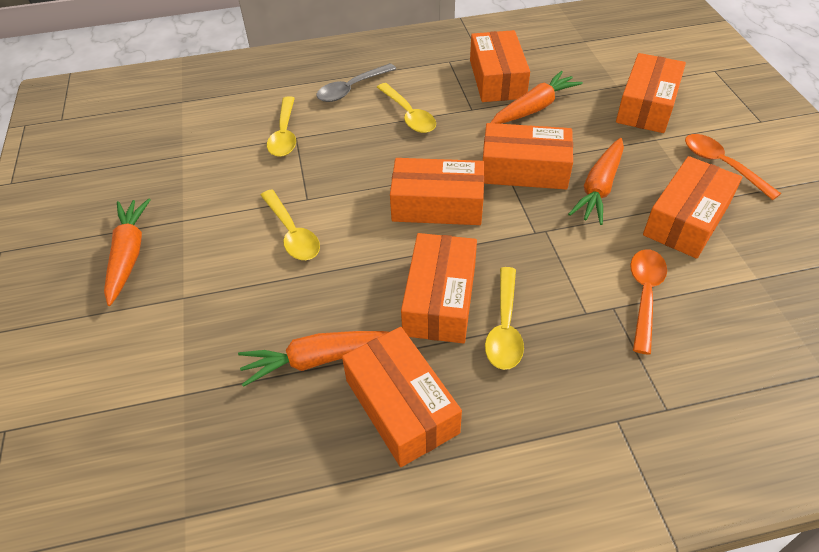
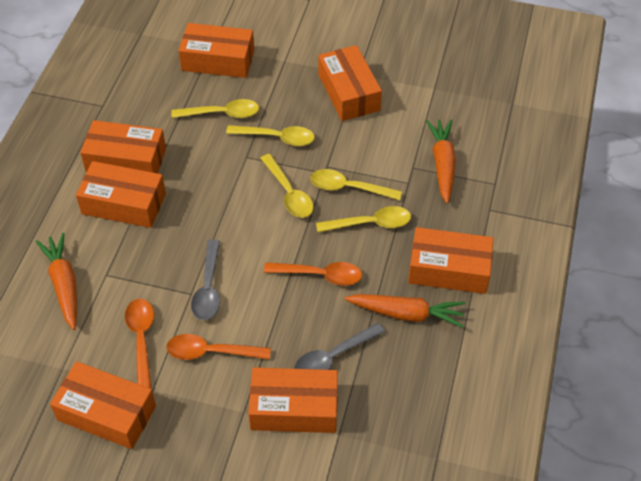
grey spoon: 1 -> 2
orange carrot: 4 -> 3
orange spoon: 2 -> 3
yellow spoon: 4 -> 5

